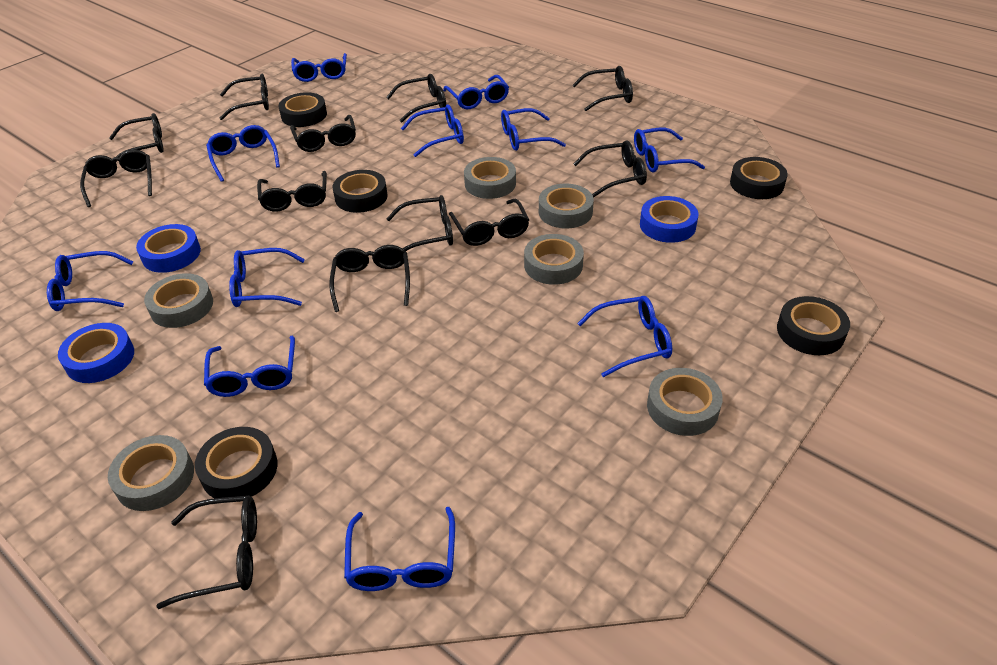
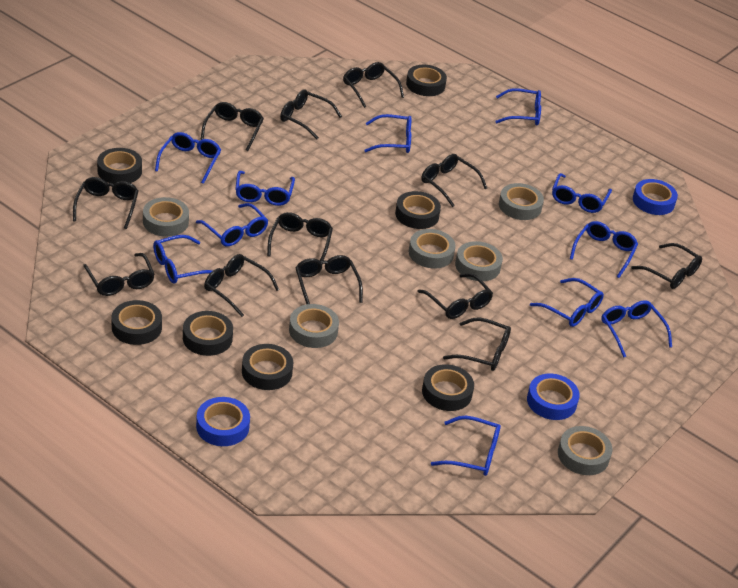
black tape: 5 -> 7

